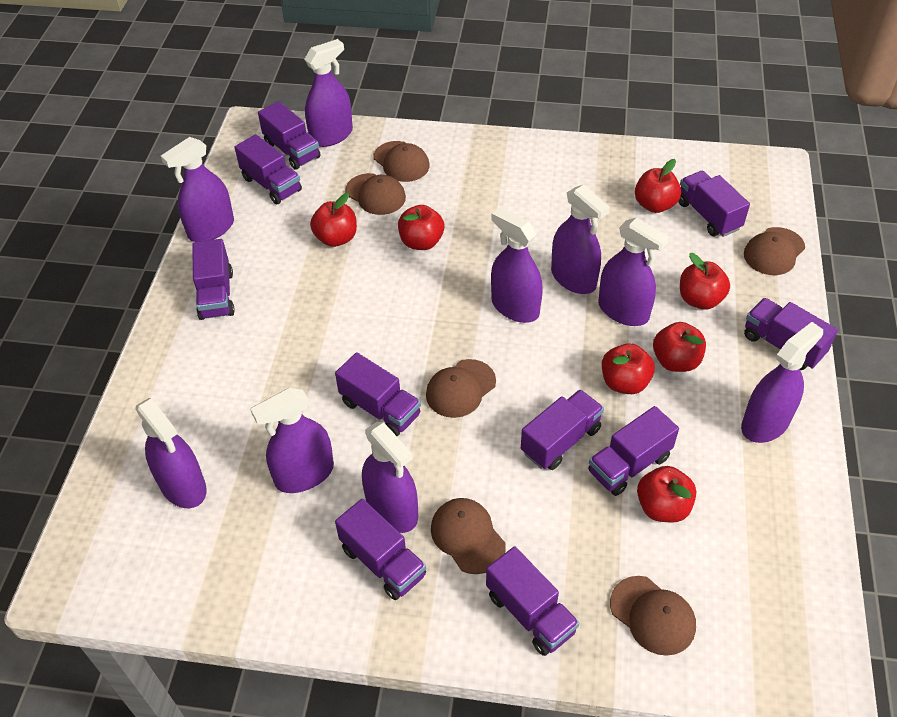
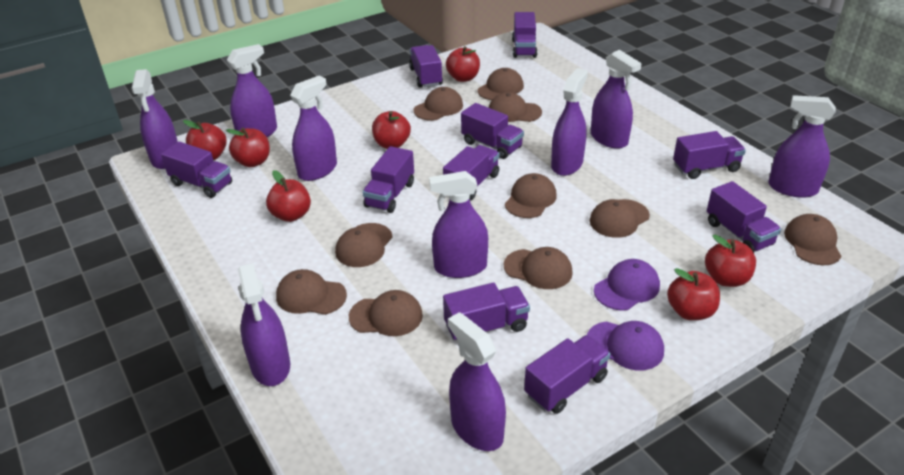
brown cap: 6 -> 10
purple cap: 0 -> 2

